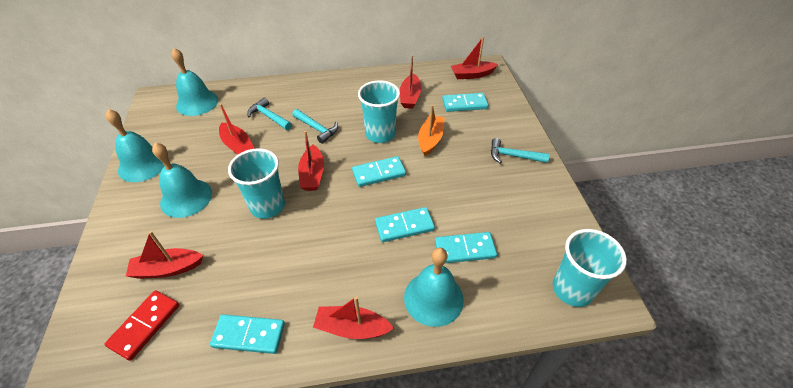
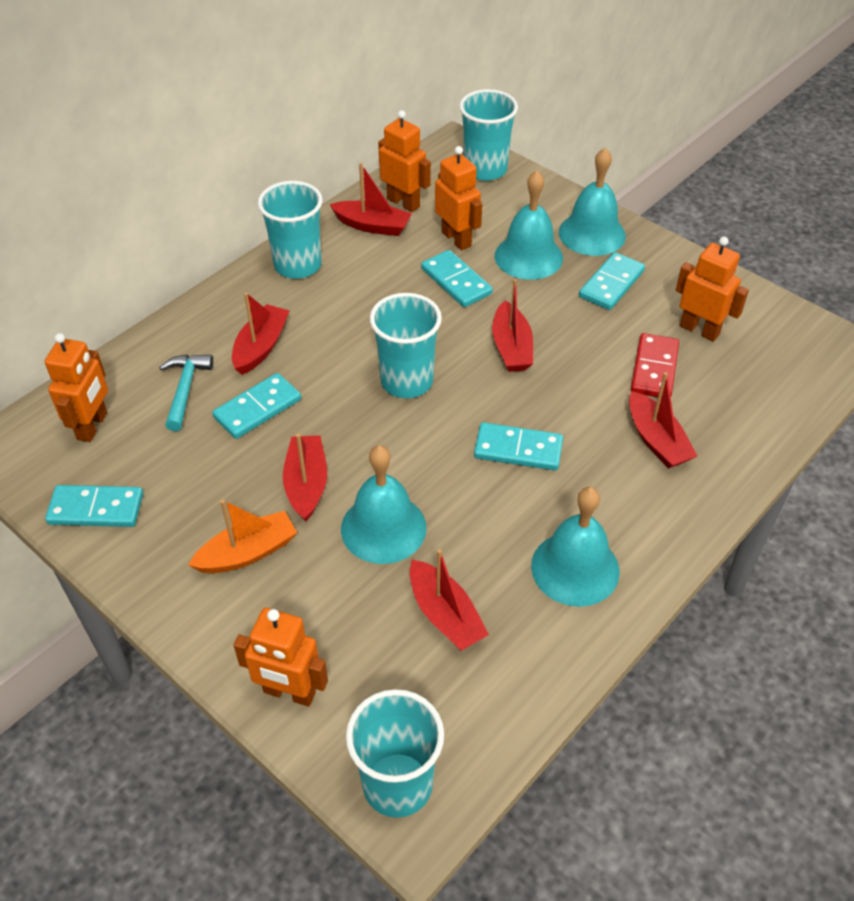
orange robot: 0 -> 5
turquoise cup: 3 -> 4
turquoise hammer: 3 -> 1

